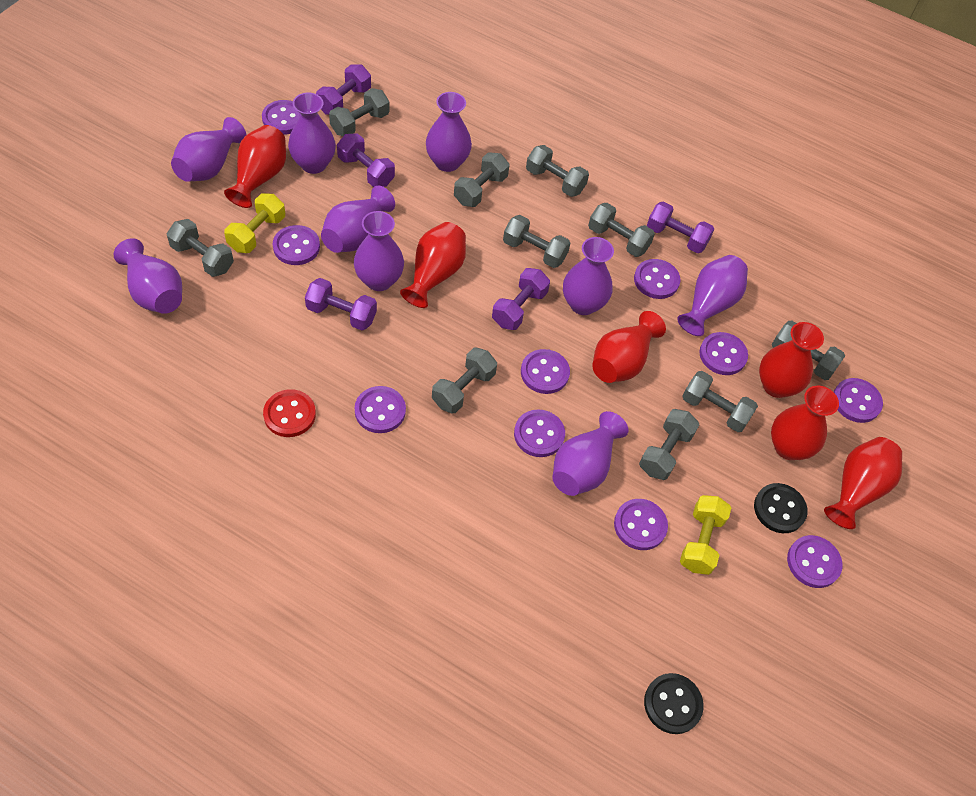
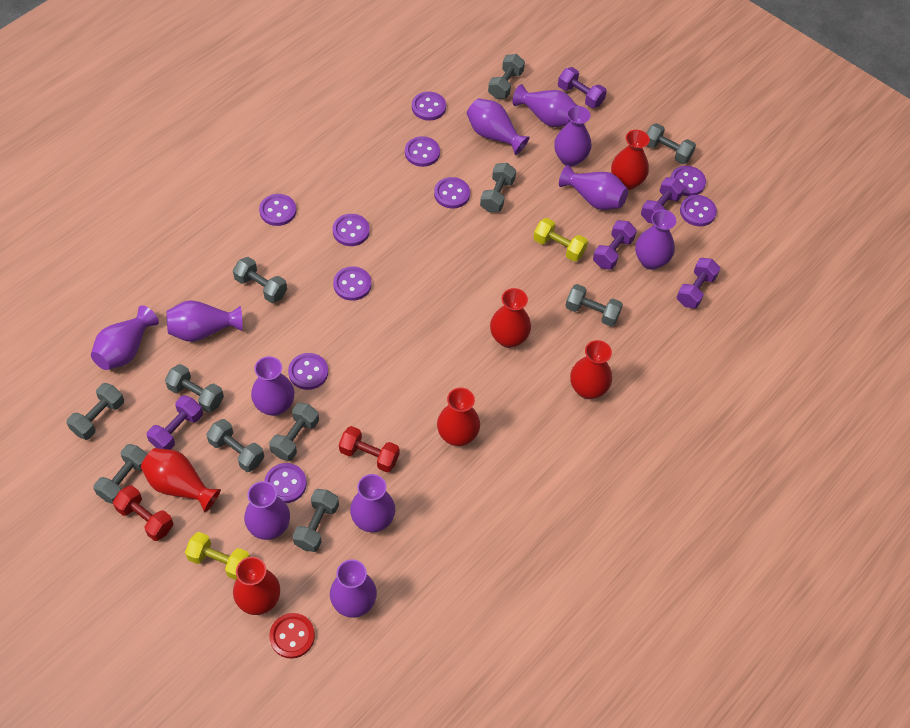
black button: 2 -> 0
grey dumbbell: 10 -> 11
purple vase: 9 -> 11
red dumbbell: 0 -> 2

